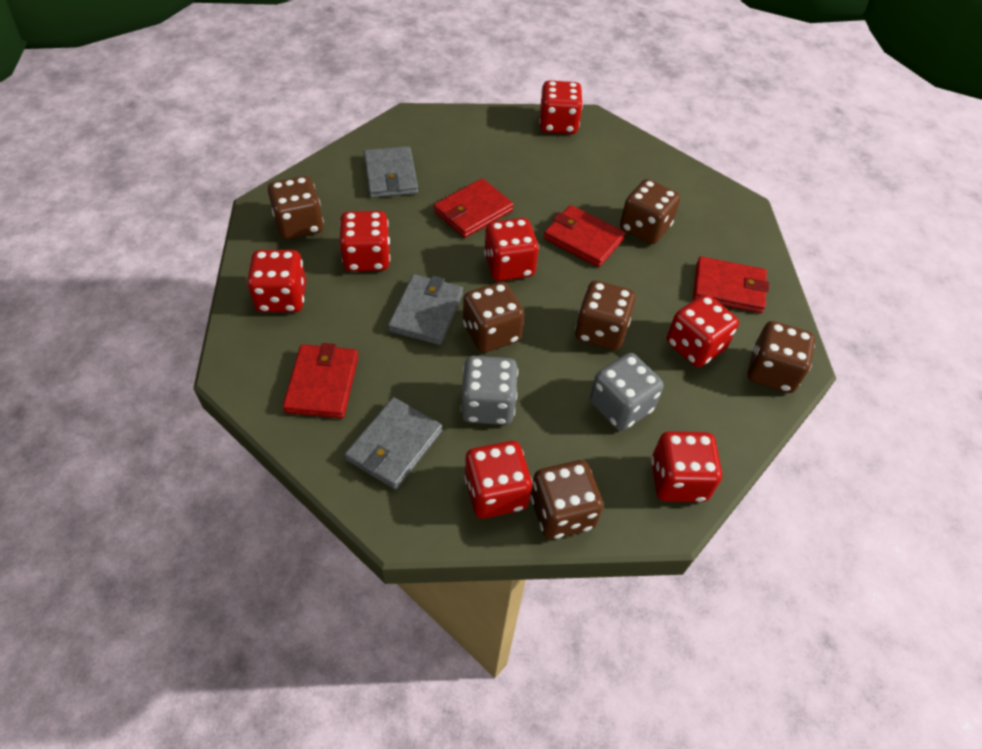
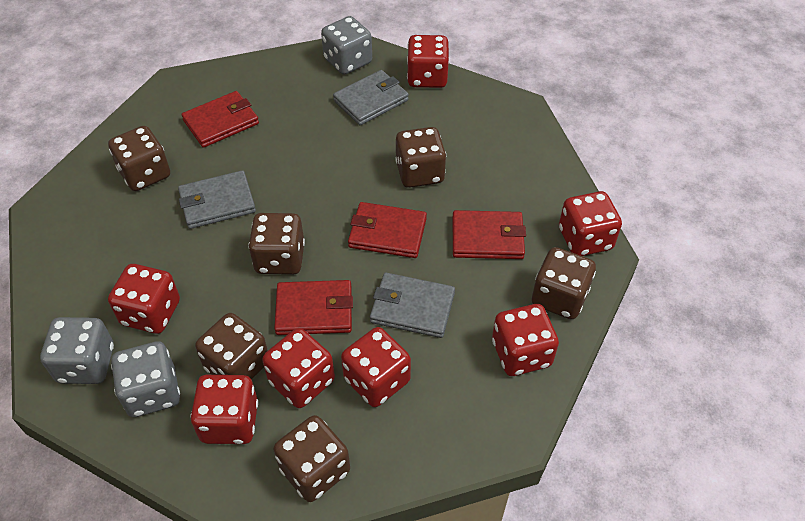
grey dice: 2 -> 3

